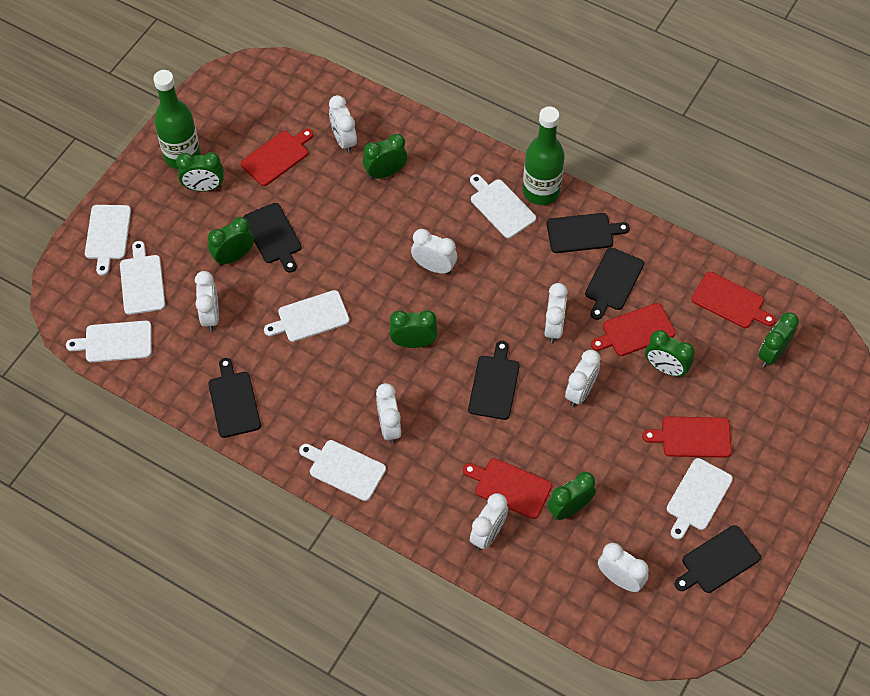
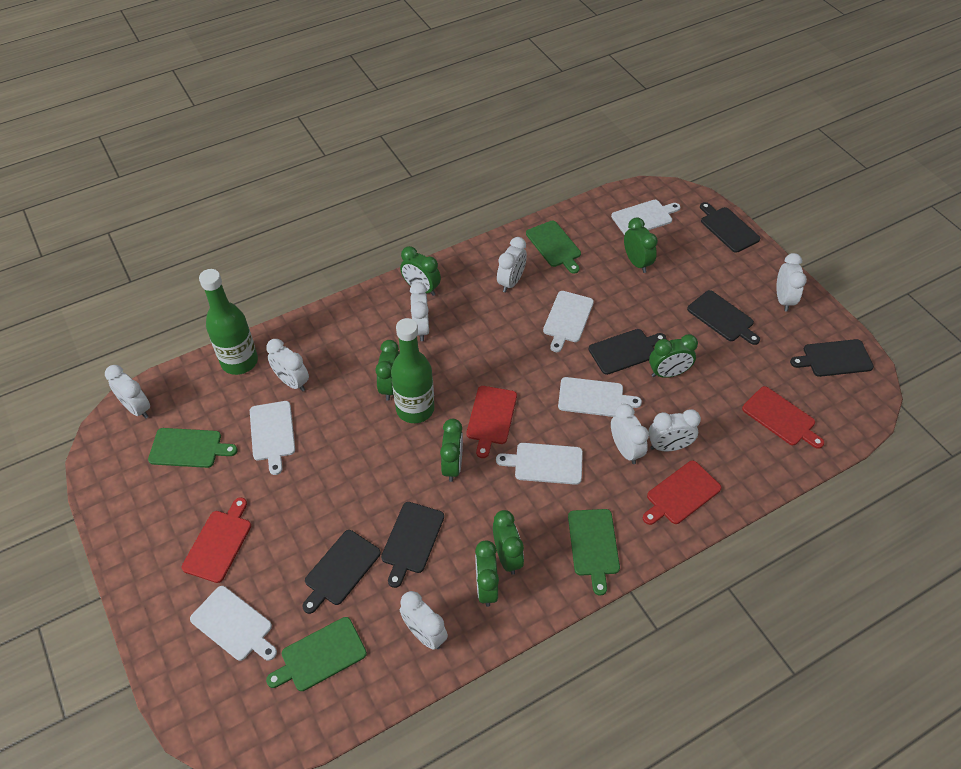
green cutting board: 0 -> 4
red cutting board: 5 -> 4
white cutting board: 7 -> 6

